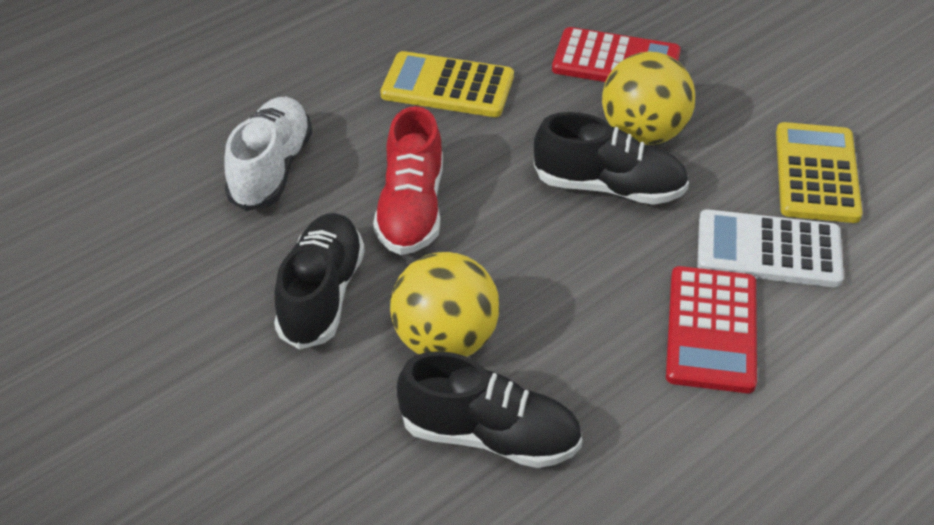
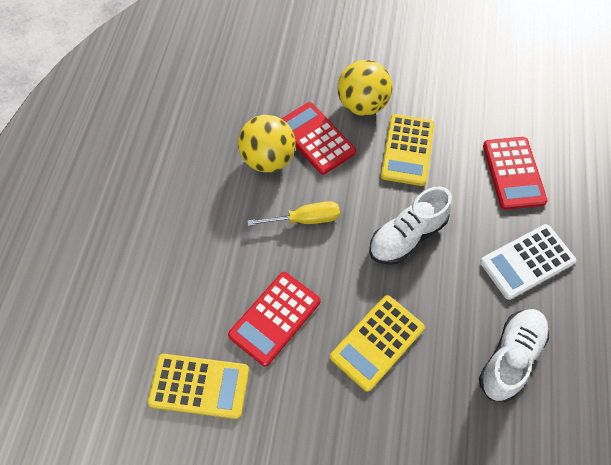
black shoe: 3 -> 0
red calculator: 2 -> 3
red shoe: 1 -> 0
white shoe: 1 -> 2
yellow calculator: 2 -> 3
yellow screwdriver: 0 -> 1

